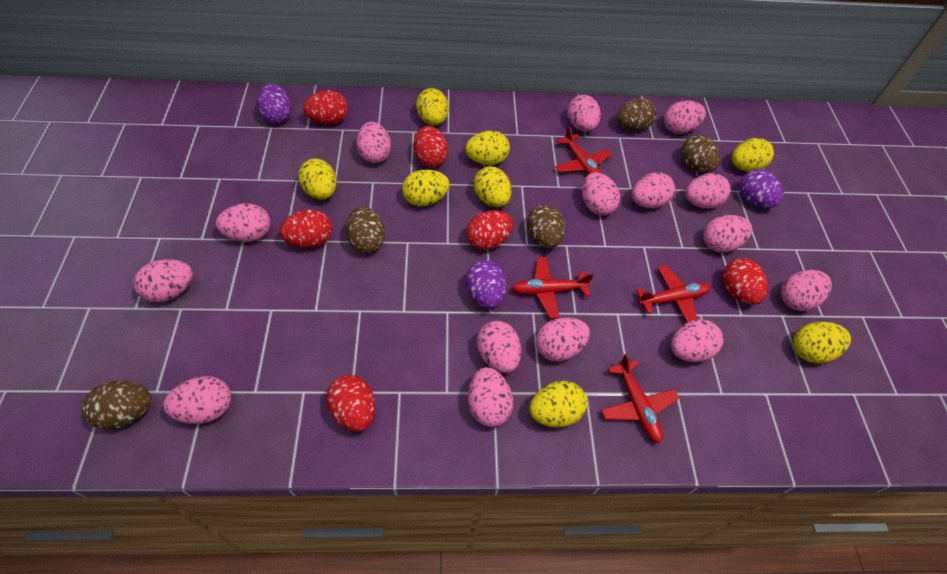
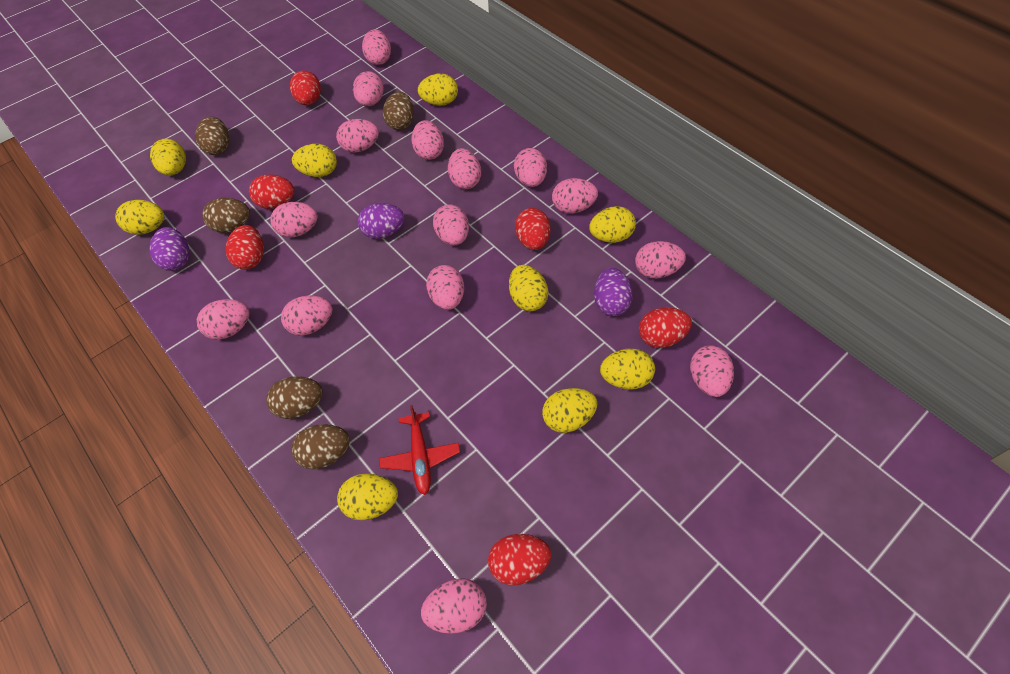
red plane: 4 -> 1
yellow egg: 8 -> 9

